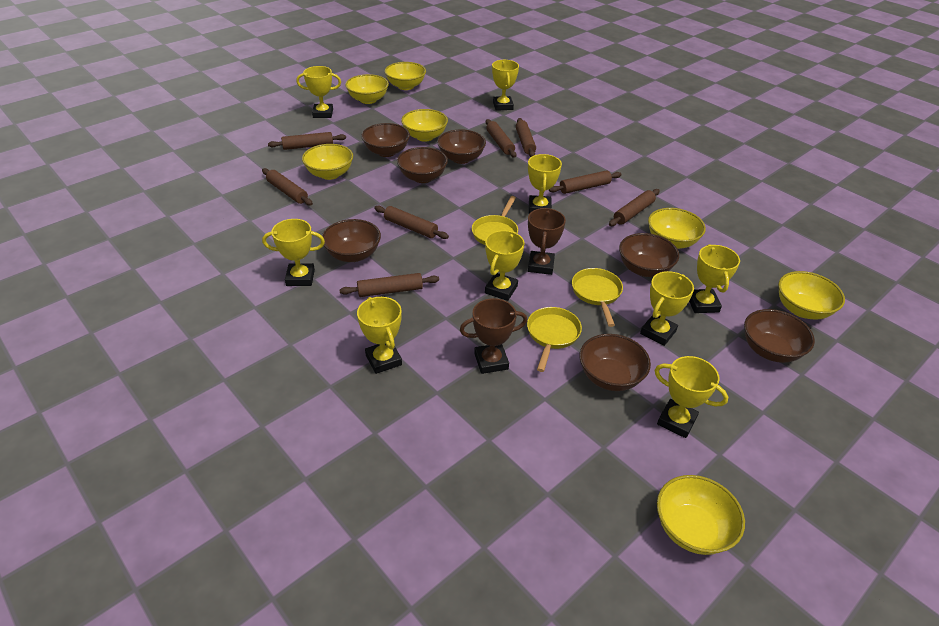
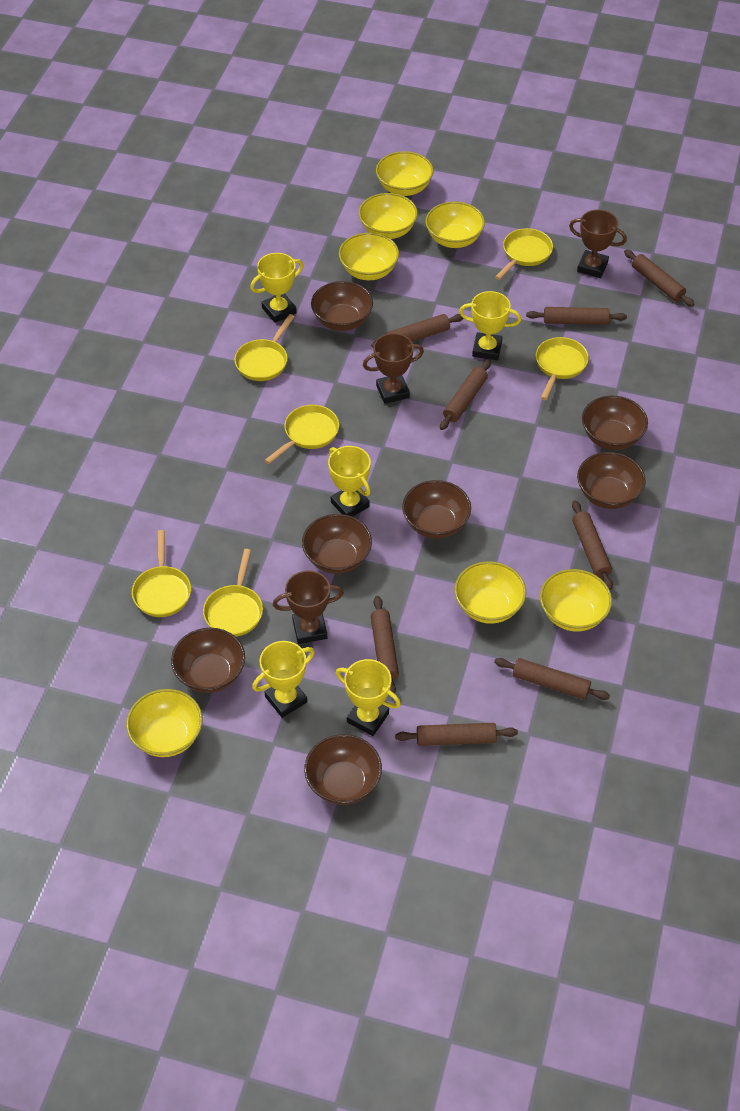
brown trophy: 2 -> 3
yellow pan: 3 -> 6
yellow trophy: 9 -> 5

